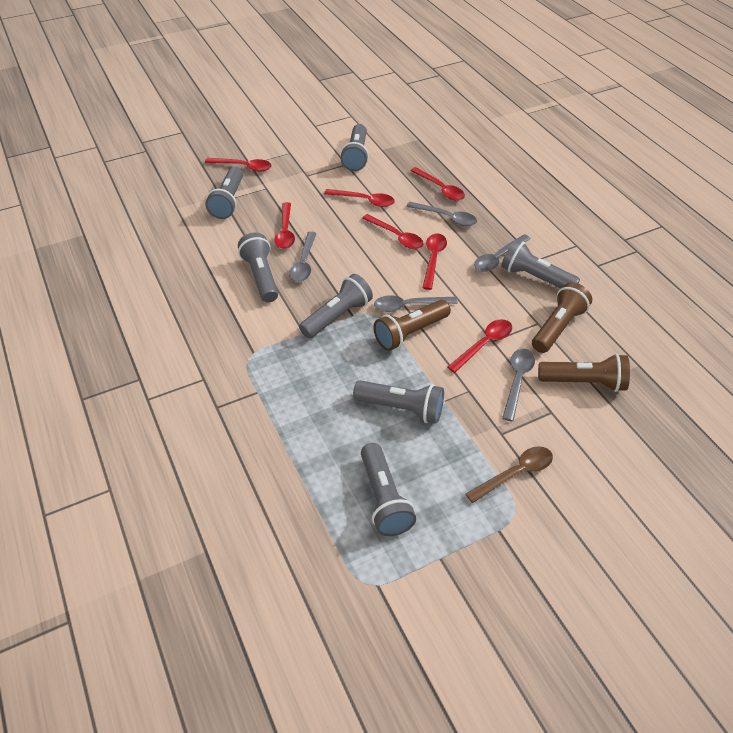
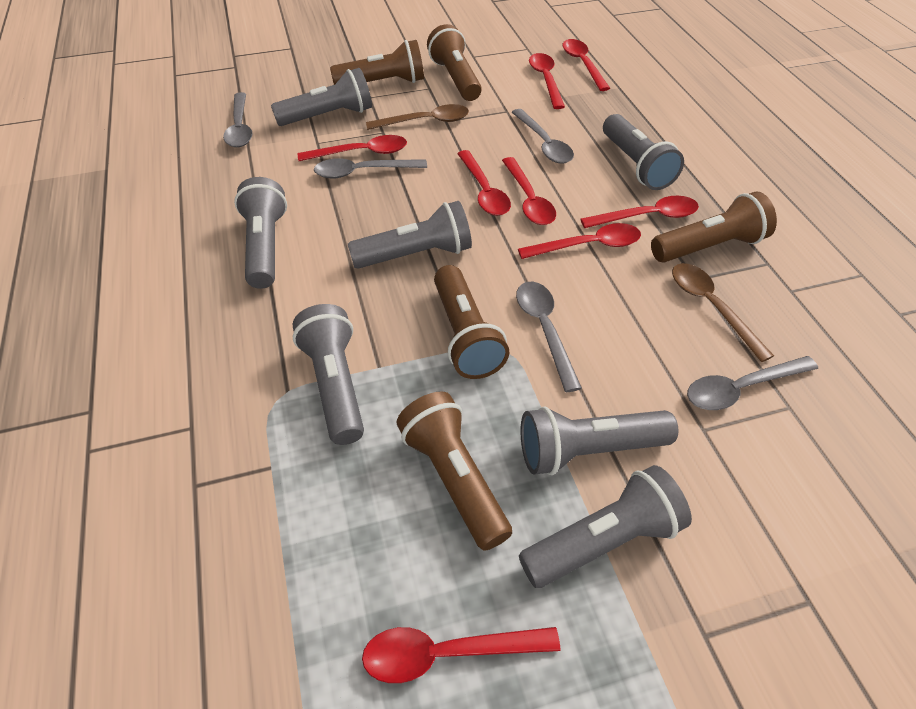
brown flashlight: 3 -> 5
brown spoon: 1 -> 2
red spoon: 7 -> 8

